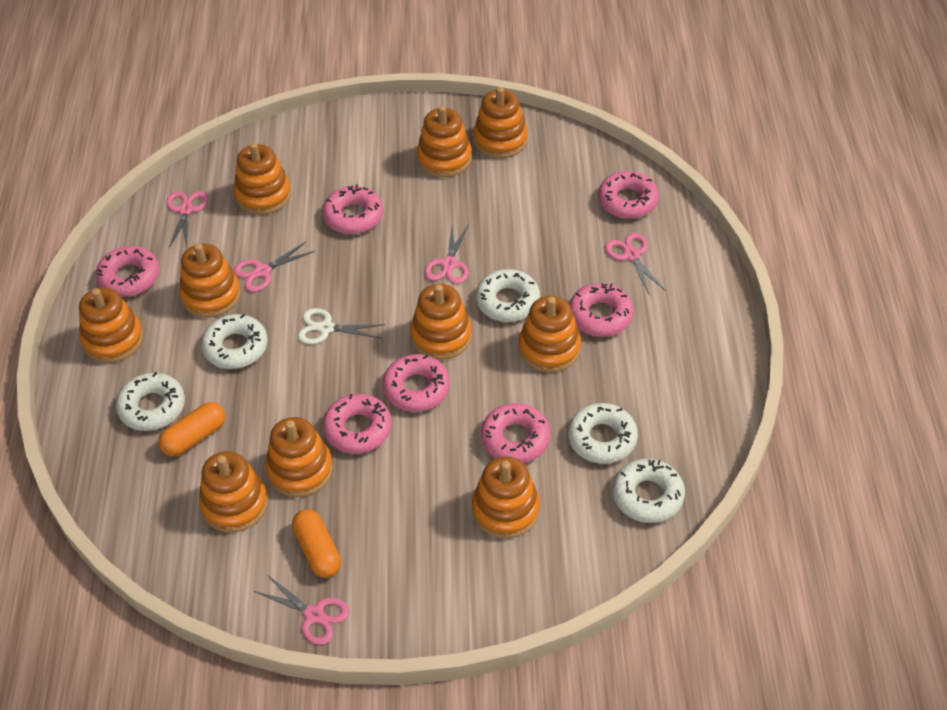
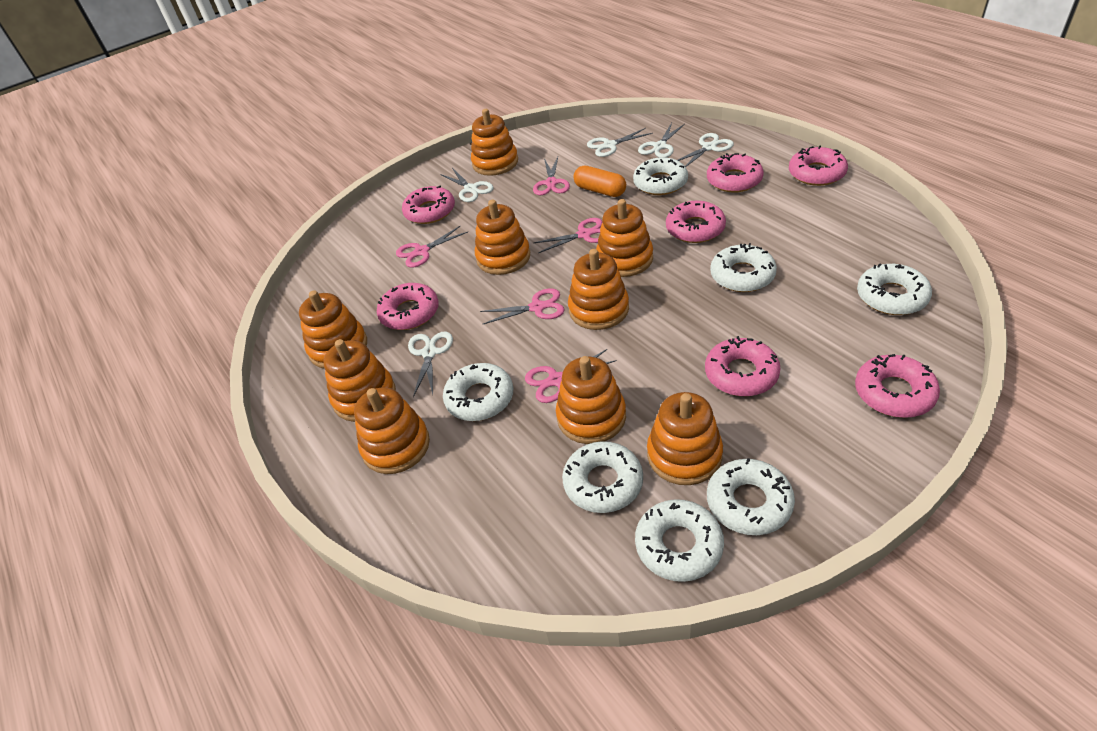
orange capsule: 2 -> 1
orange stacking toy: 10 -> 9
white donut: 5 -> 7
white scissors: 1 -> 5

